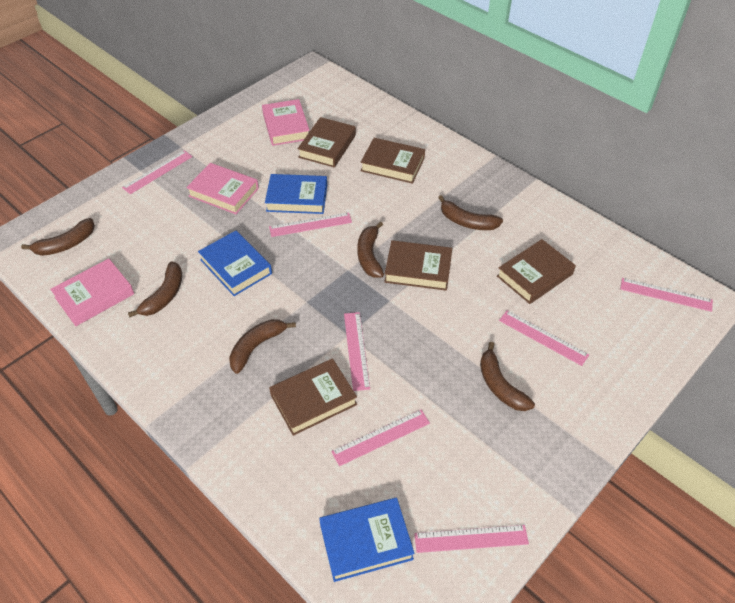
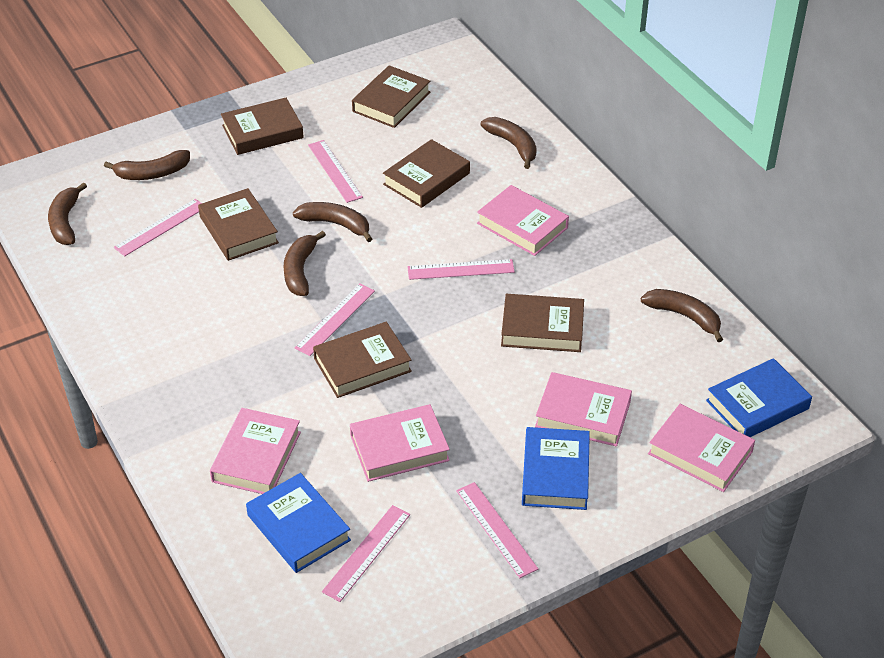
brown book: 5 -> 6
pink book: 3 -> 5
pink ruler: 7 -> 6

